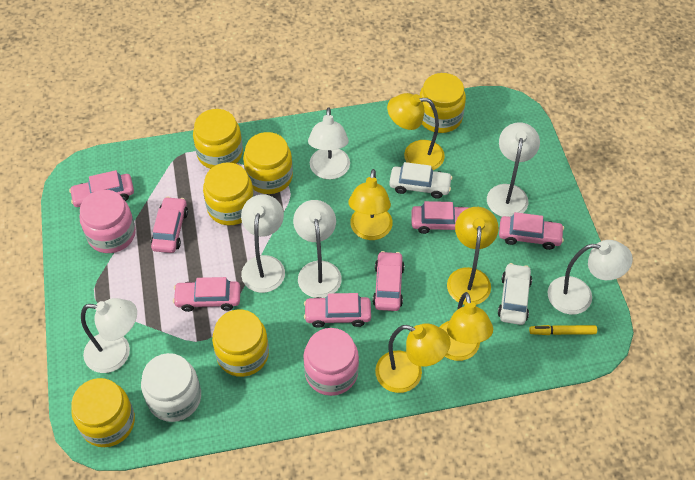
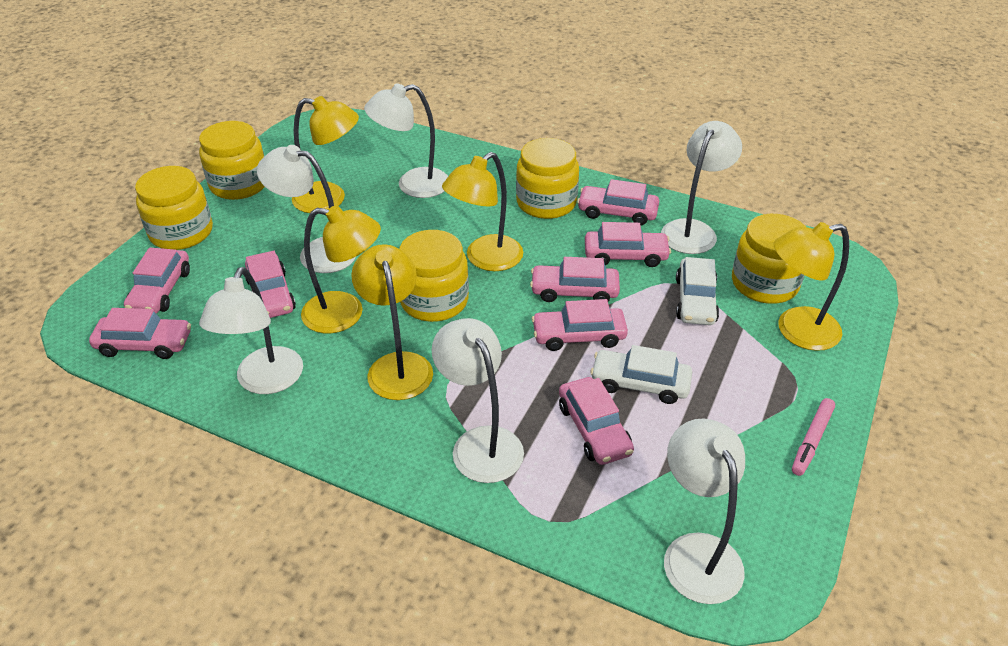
pink car: 7 -> 8
pink jar: 2 -> 0
pink marker: 0 -> 1
white jar: 1 -> 0
yellow jar: 6 -> 5
yellow marker: 1 -> 0

